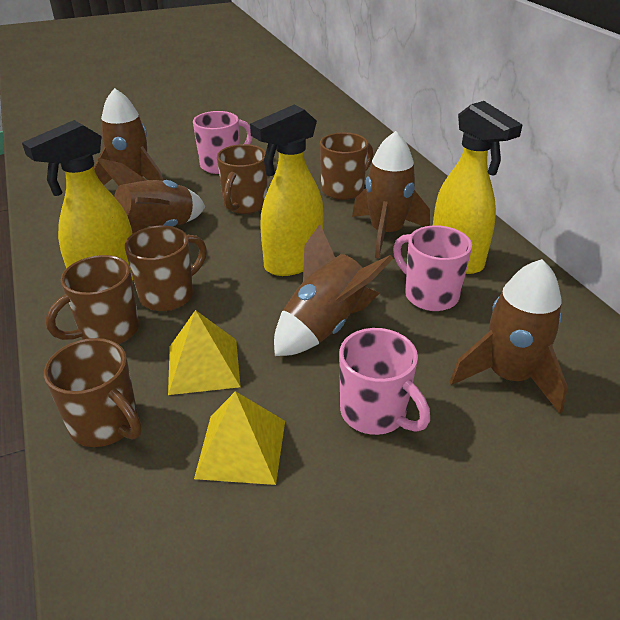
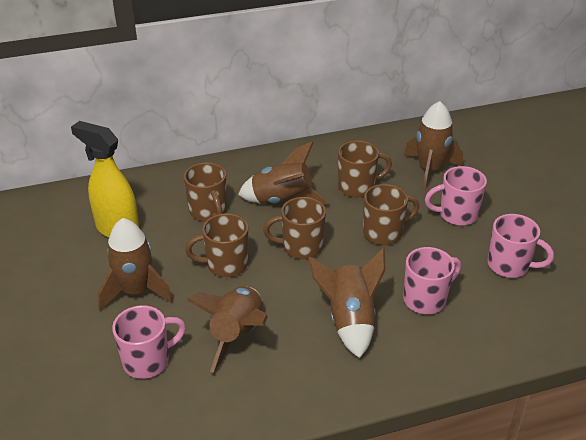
pink mug: 3 -> 4
yellow pyramid: 2 -> 0
yellow spray bottle: 3 -> 1

